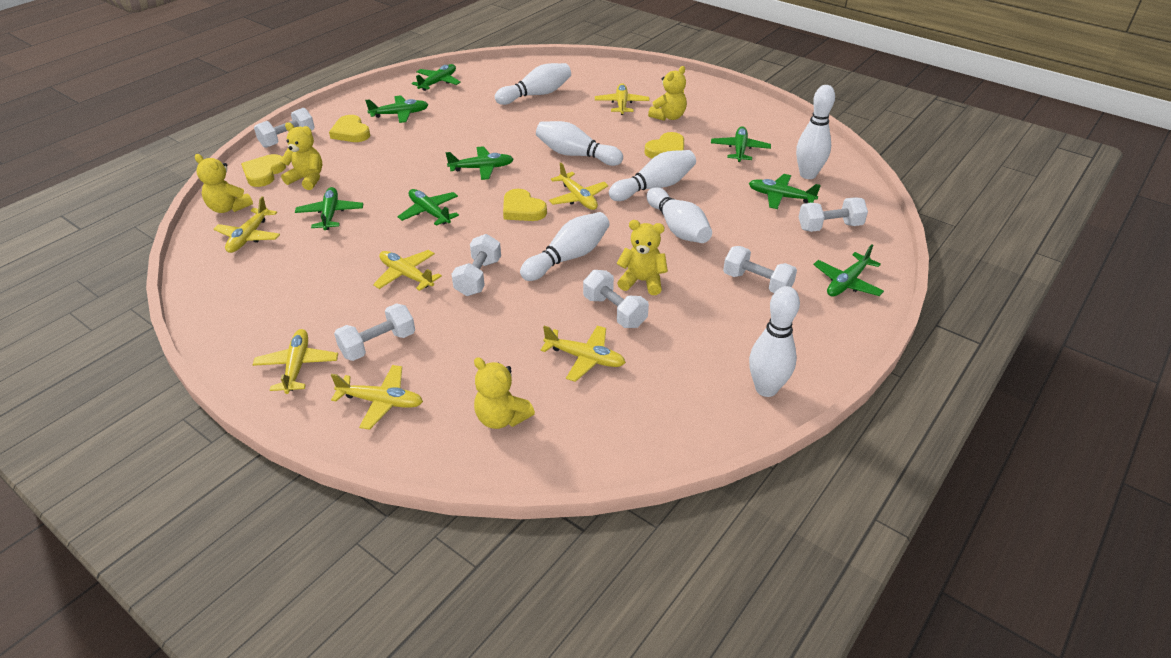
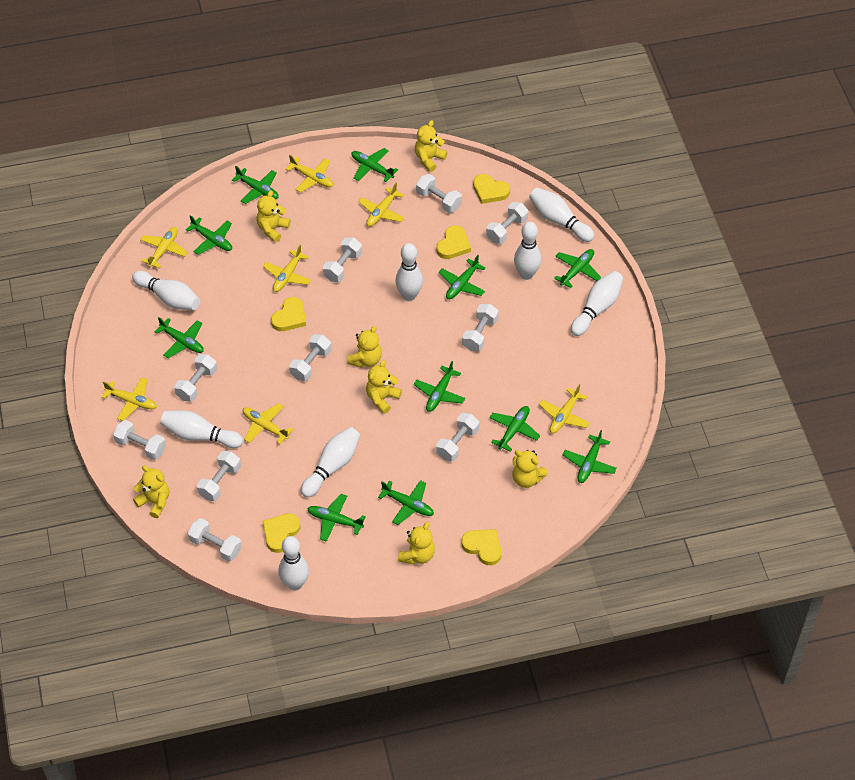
green plane: 8 -> 11
white bowling pin: 7 -> 8
white dumbbell: 6 -> 10
yellow heart: 4 -> 5
yellow teddy bear: 5 -> 7

